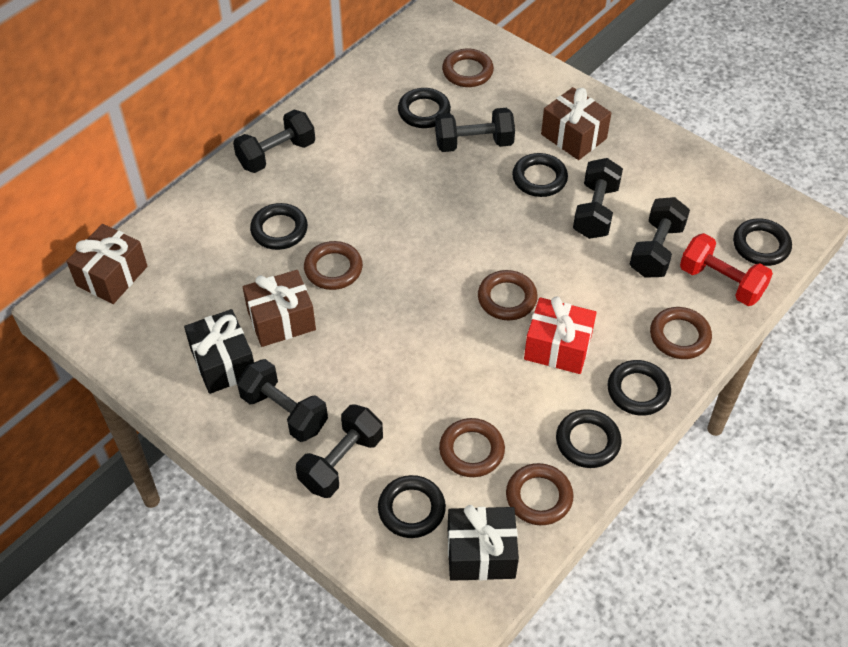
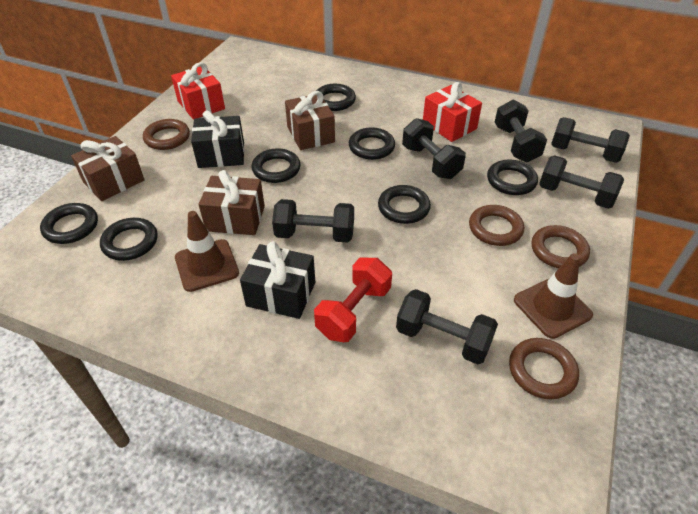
brown ring: 6 -> 4
brown traffic cone: 0 -> 2
red gift: 1 -> 2

